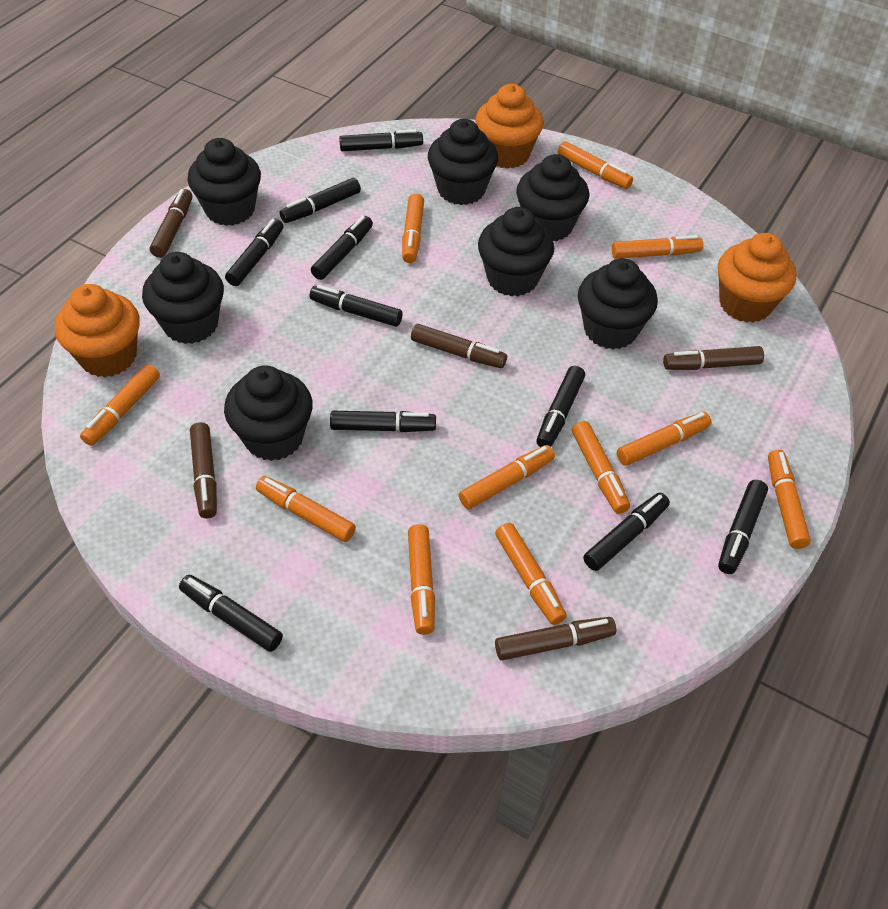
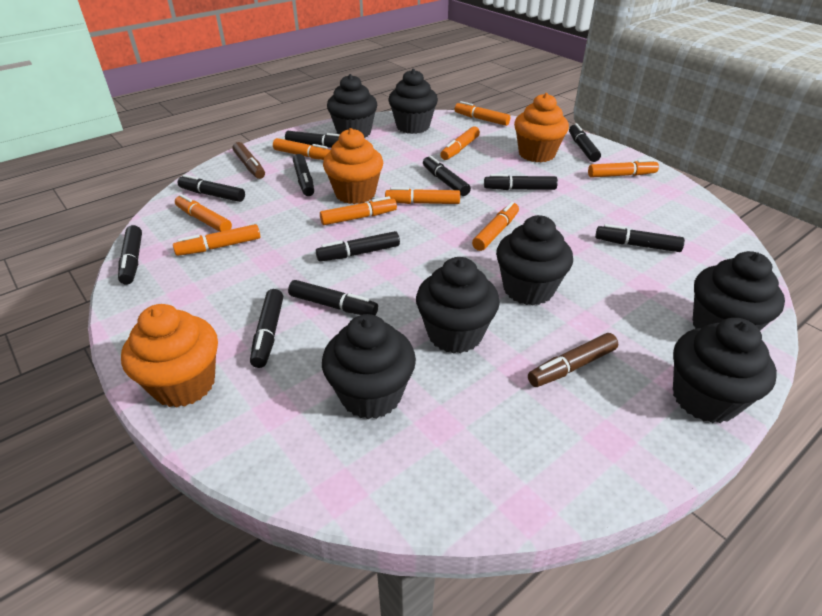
black marker: 10 -> 11
brown marker: 5 -> 2
orange marker: 11 -> 9

